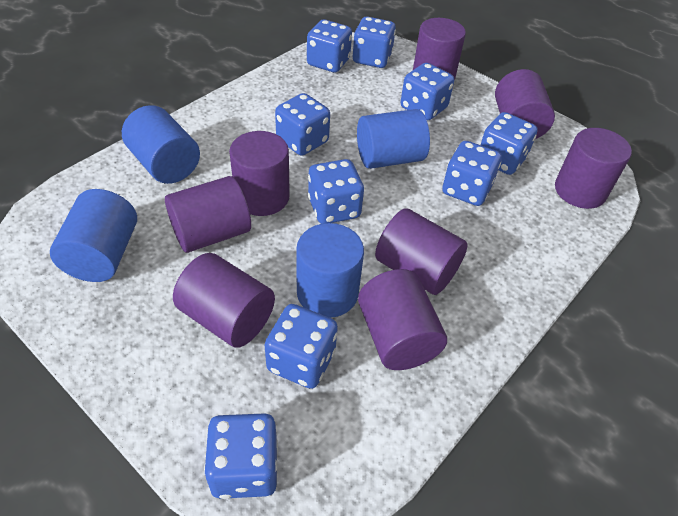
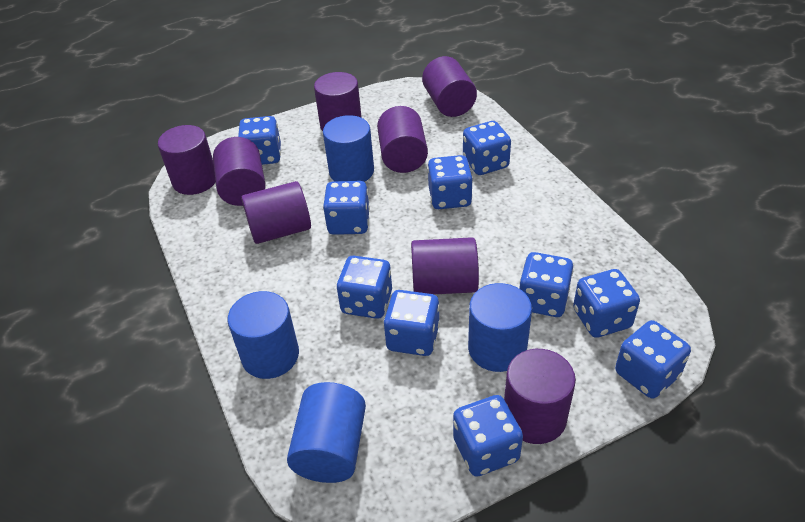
blue dice: 9 -> 10

